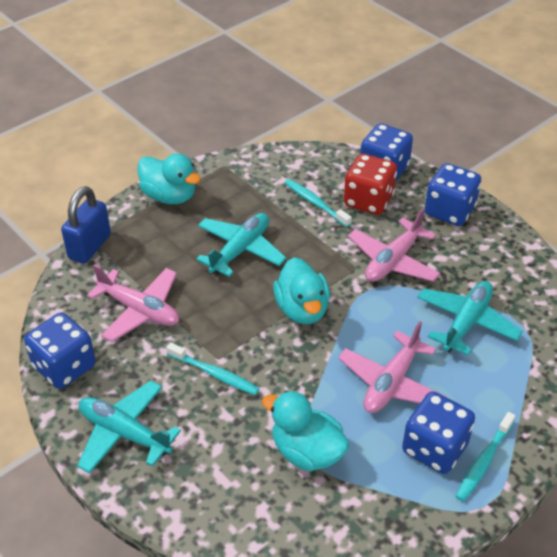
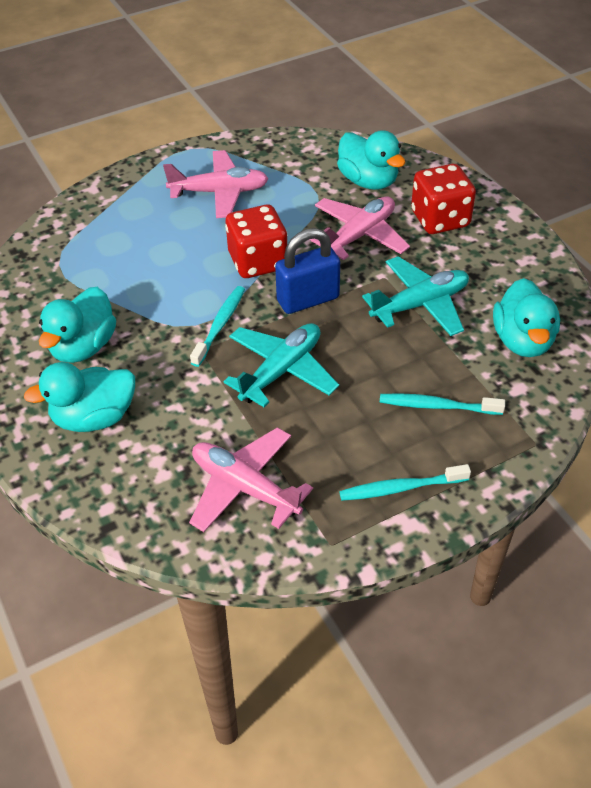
blue dice: 4 -> 0
red dice: 1 -> 2
turquoise duck: 3 -> 4
turquoise plane: 3 -> 2

